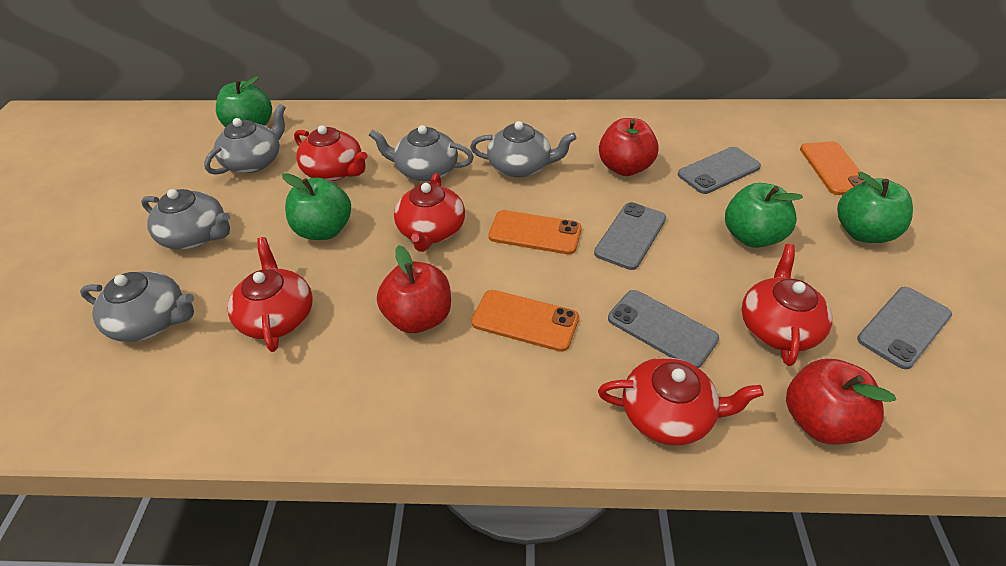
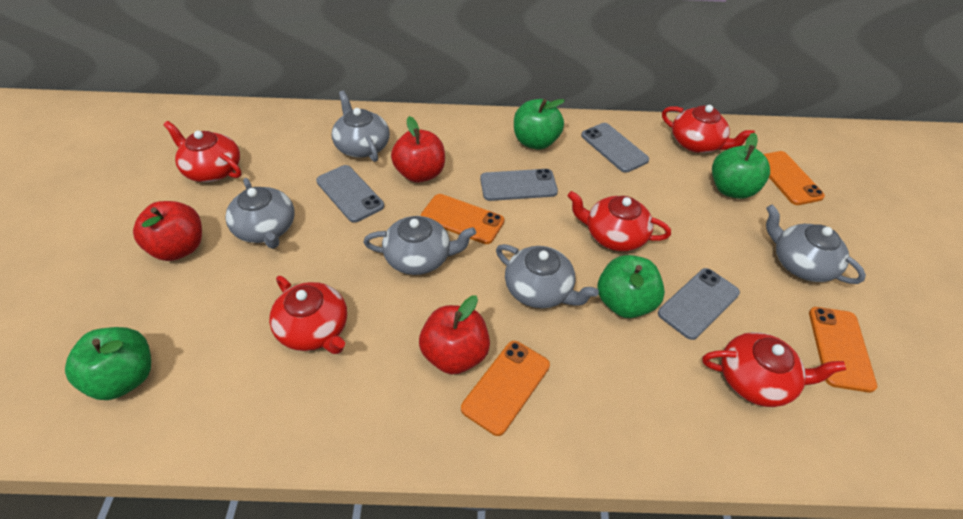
orange phone: 3 -> 4

